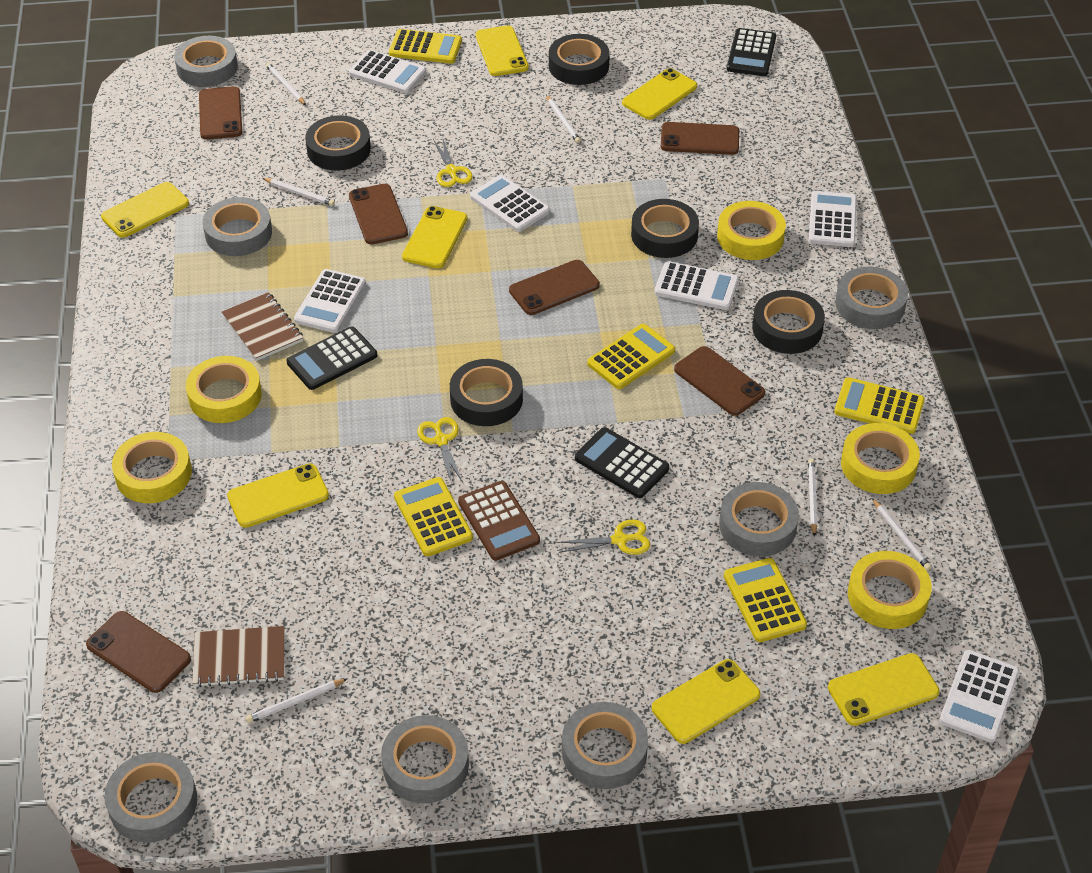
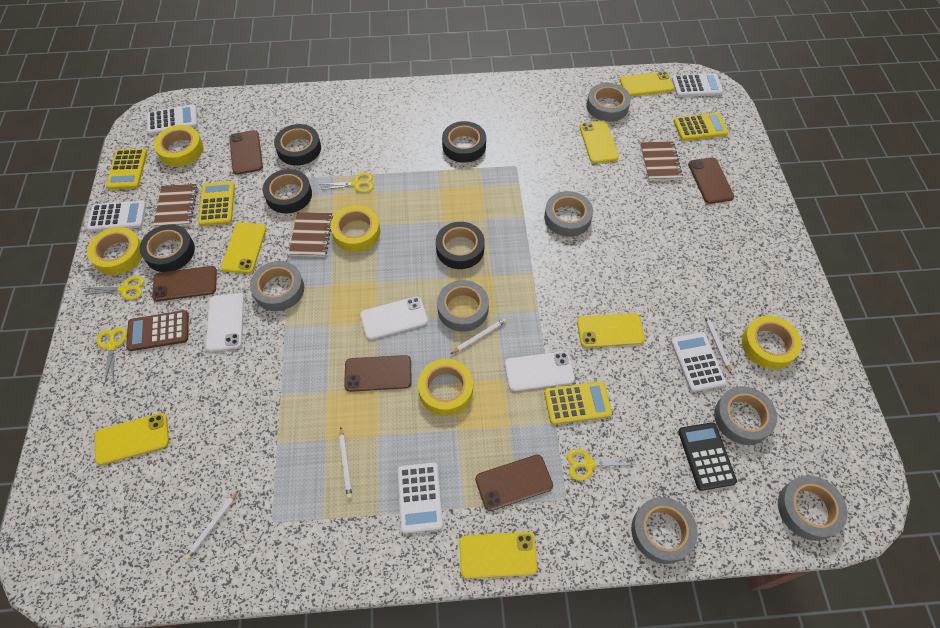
black calculator: 3 -> 1
brown notebook: 2 -> 3
brown phone: 6 -> 5
white calculator: 6 -> 5
white pencil: 6 -> 4
white phone: 0 -> 3
yellow calculator: 5 -> 4
yellow phone: 7 -> 6
yellow scissors: 3 -> 4

